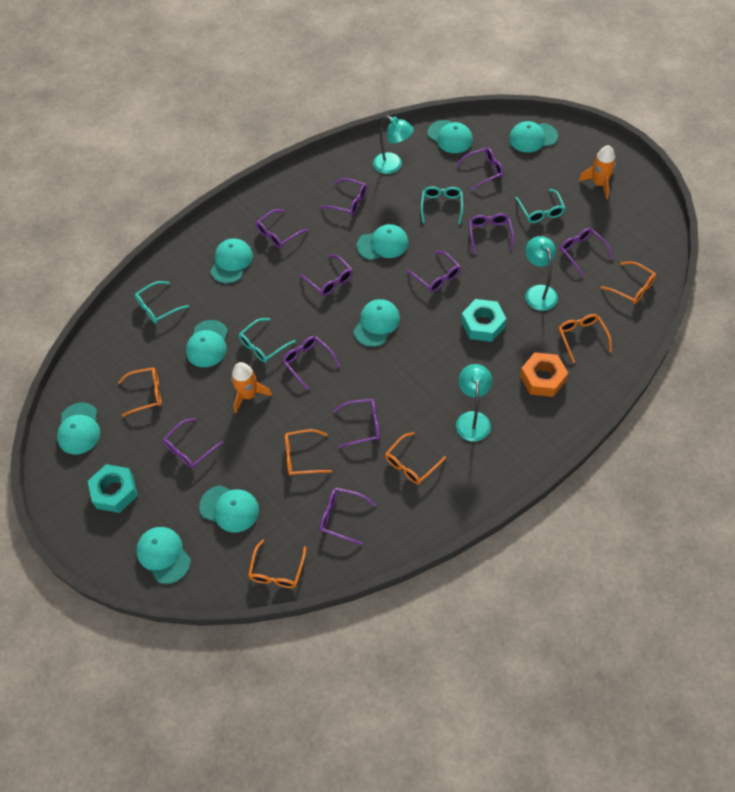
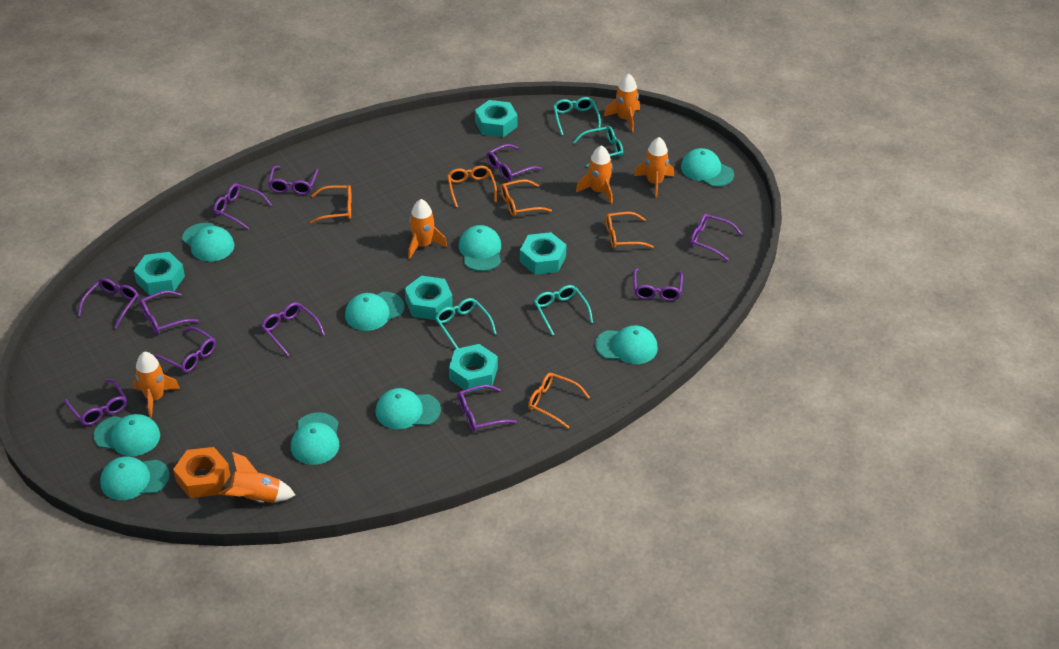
orange glasses: 6 -> 5
orange rocket: 2 -> 6
turquoise lamp: 3 -> 0
turquoise nut: 2 -> 5

